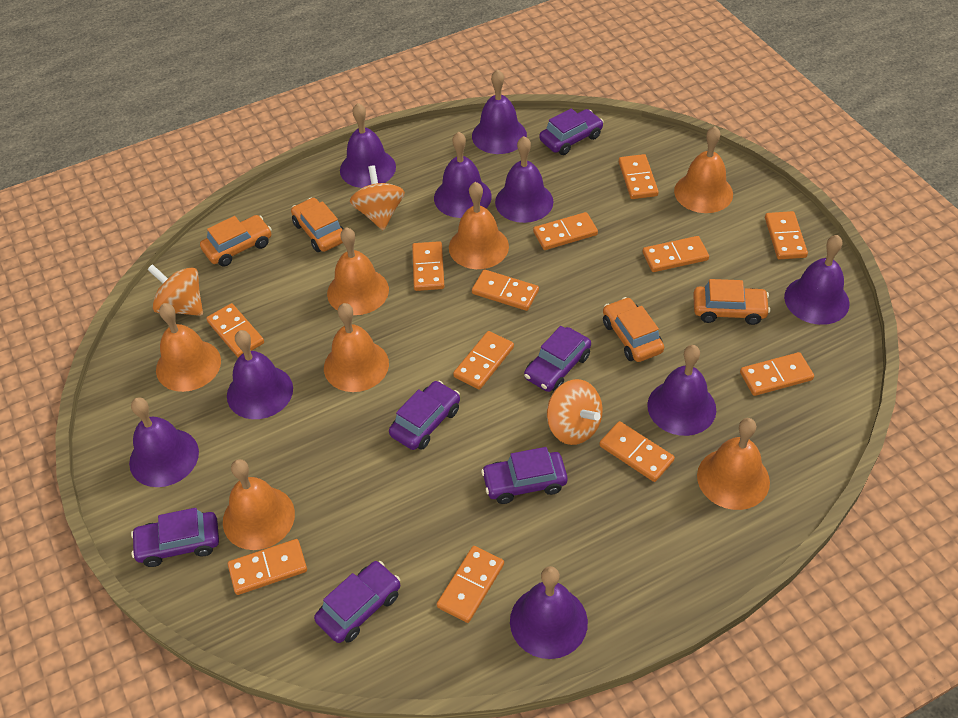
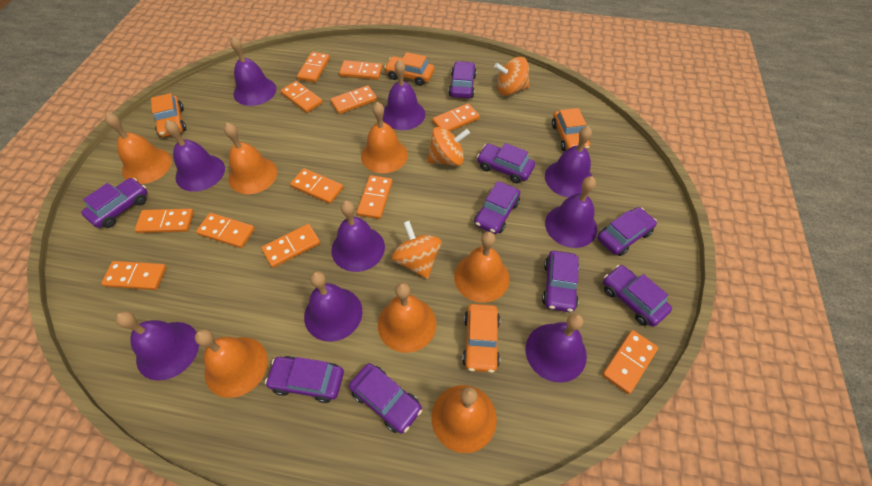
purple car: 6 -> 9

